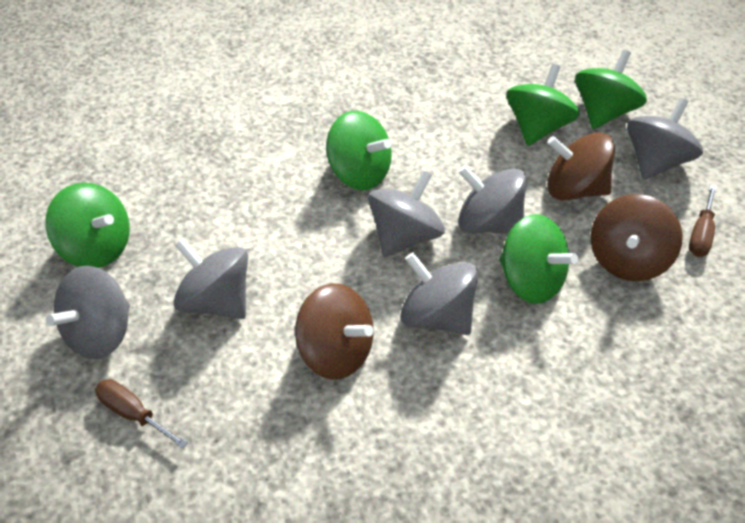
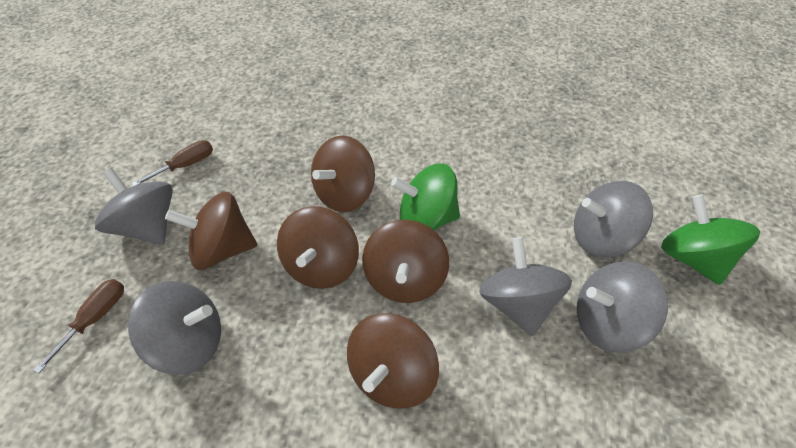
brown spinning top: 3 -> 5
green spinning top: 5 -> 2
grey spinning top: 6 -> 5

